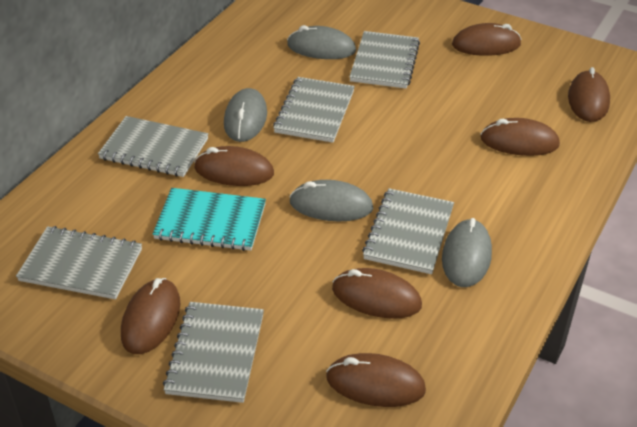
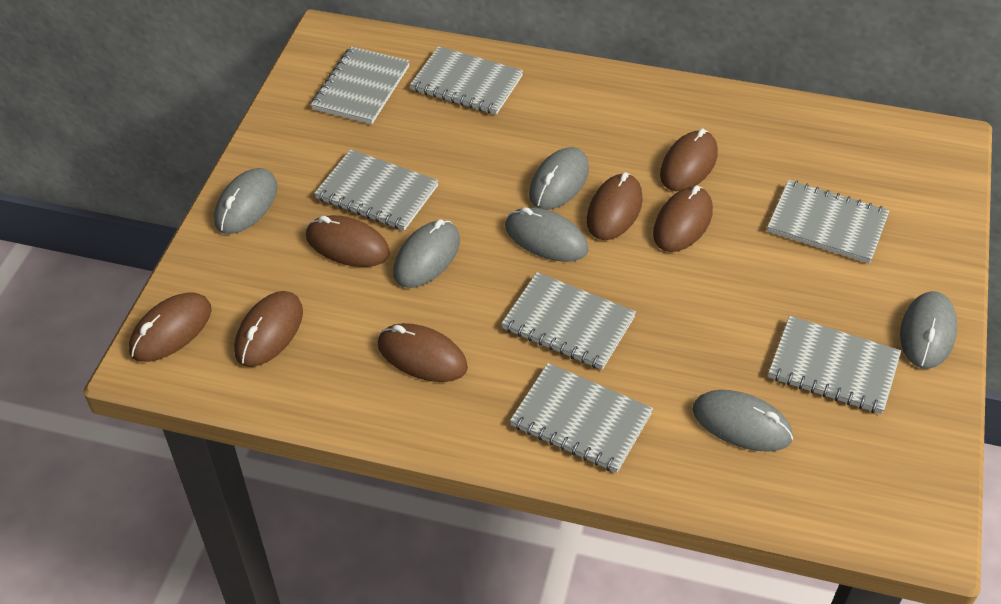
grey mouse: 4 -> 6
grey notebook: 6 -> 7
turquoise notebook: 1 -> 0

